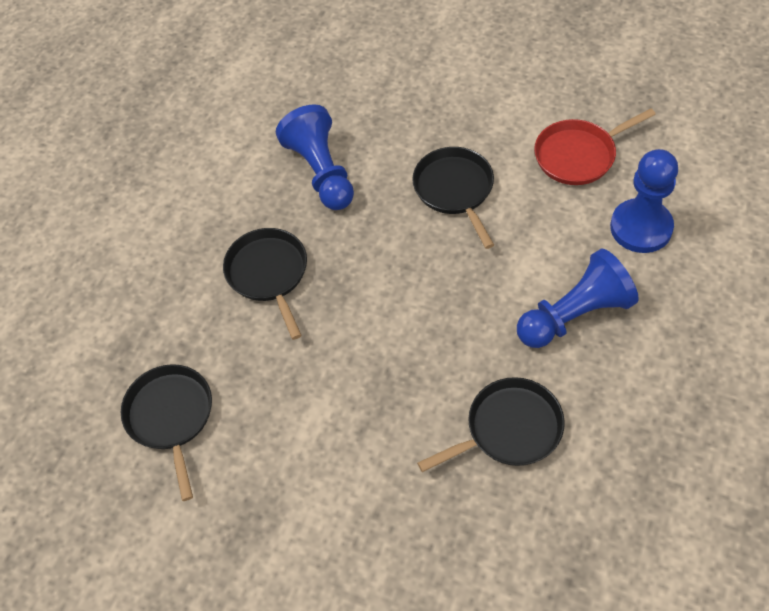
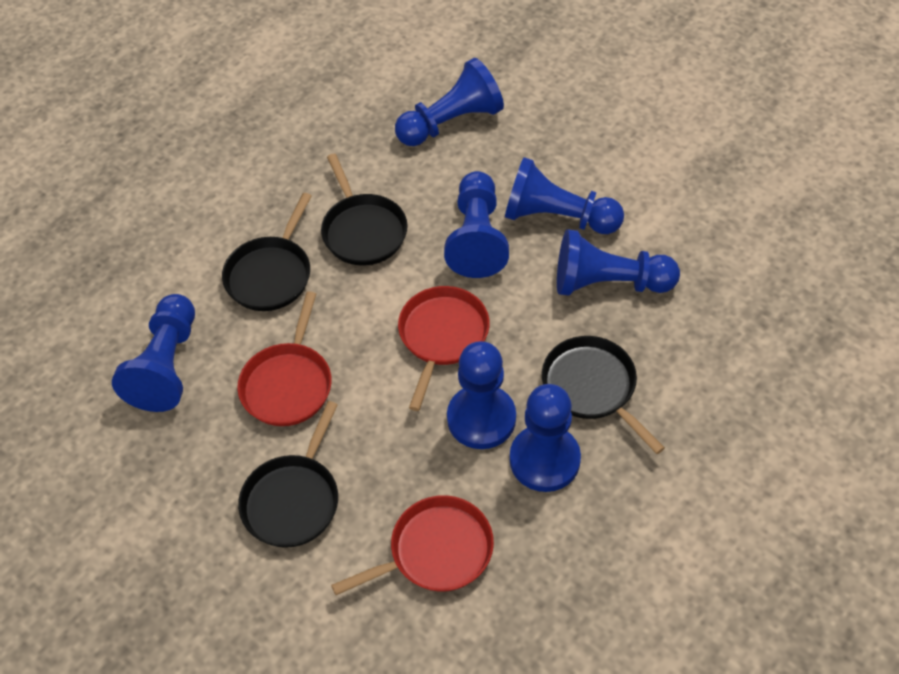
blue pawn: 3 -> 7
red pan: 1 -> 3

